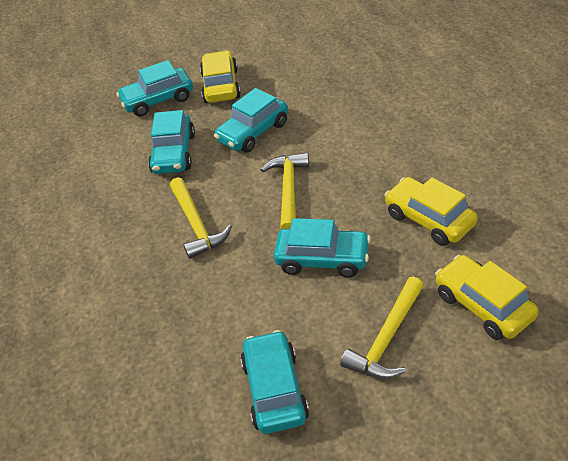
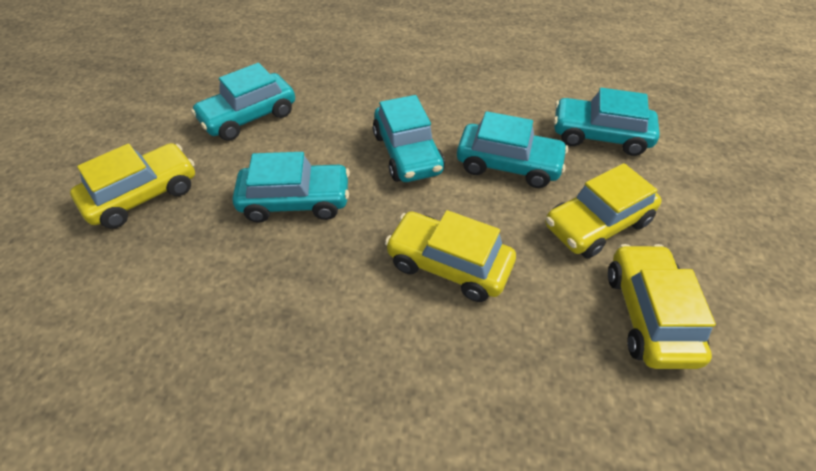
yellow car: 3 -> 4
yellow hammer: 3 -> 0

